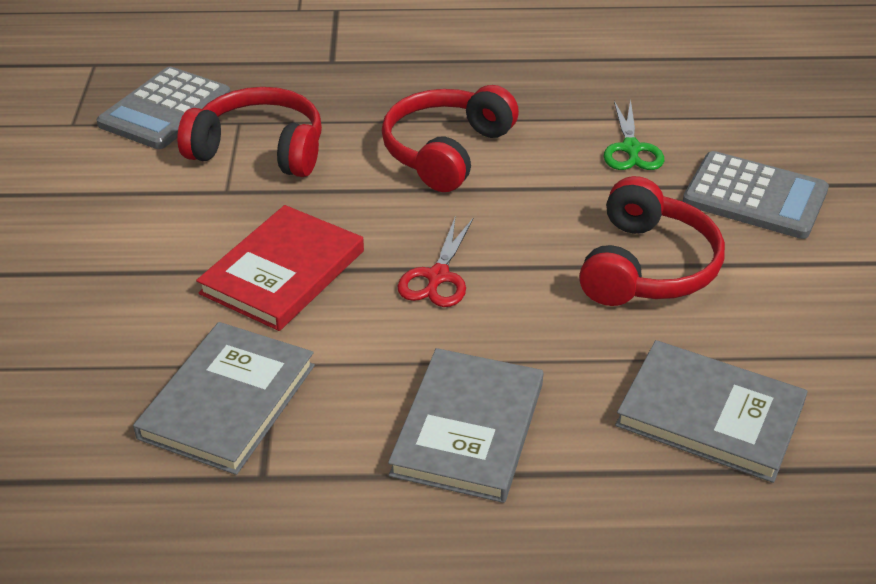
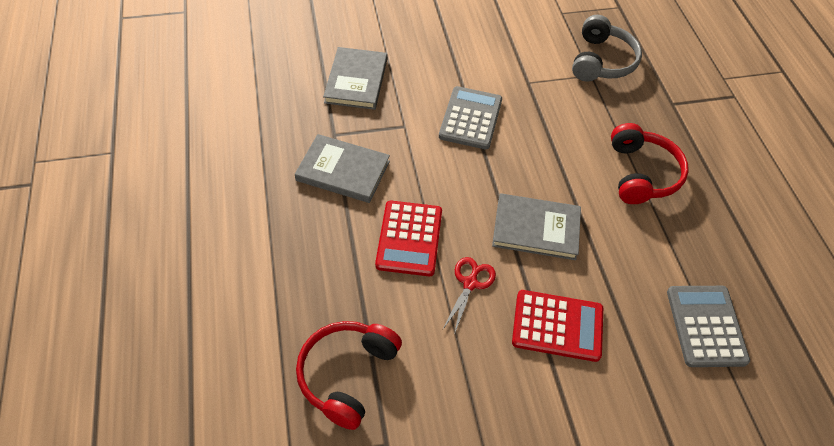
green scissors: 1 -> 0
grey headphones: 0 -> 1
red book: 1 -> 0
red calculator: 0 -> 2
red headphones: 3 -> 2

